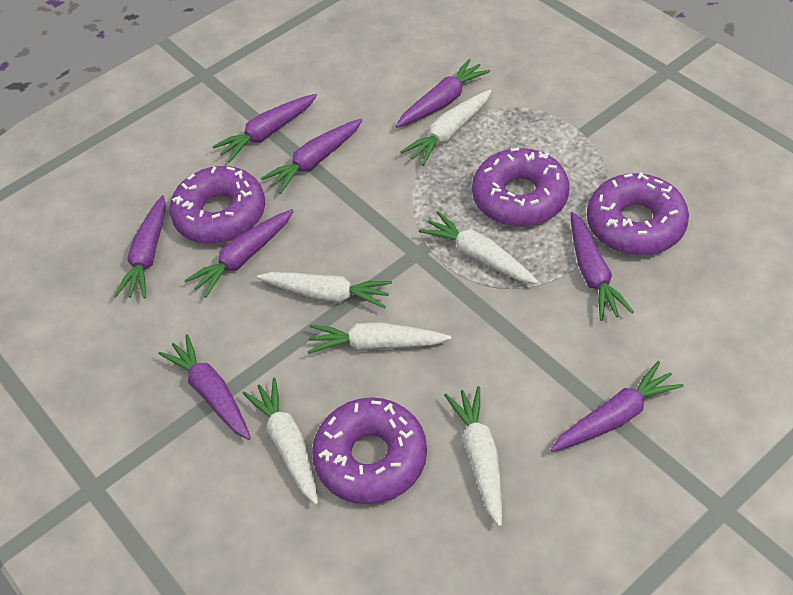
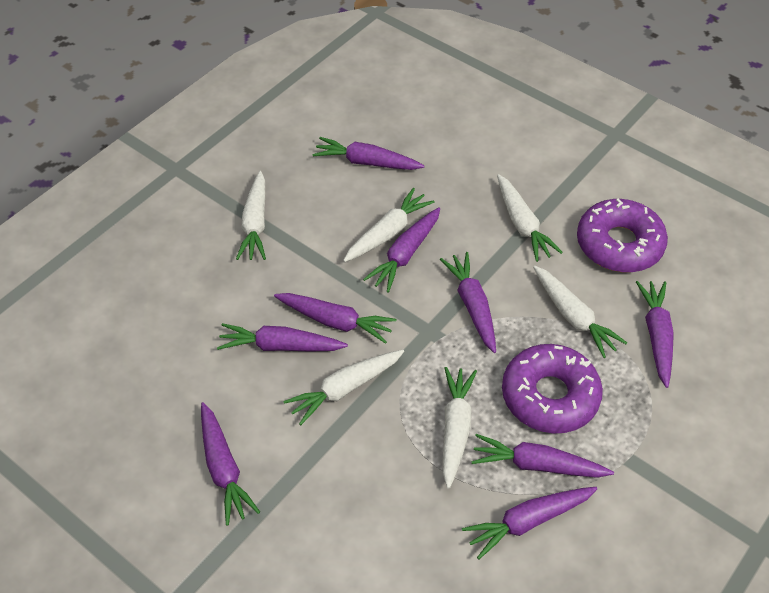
purple carrot: 8 -> 9
purple donut: 4 -> 2

